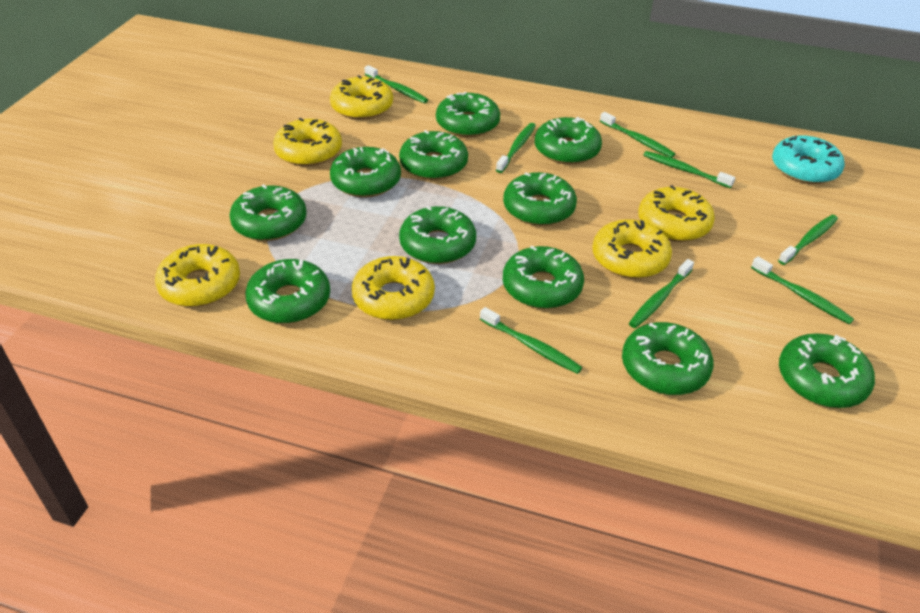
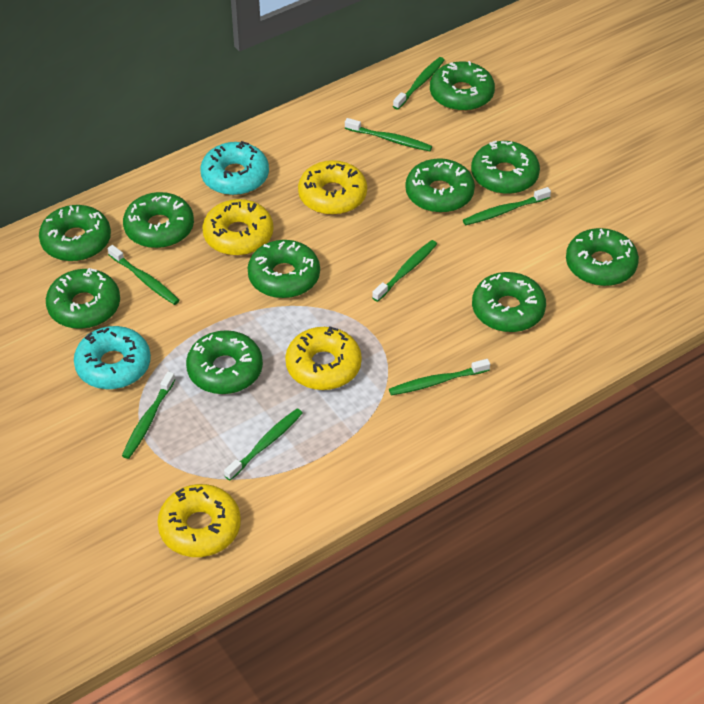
green donut: 11 -> 10
turquoise donut: 1 -> 2
yellow donut: 6 -> 4

